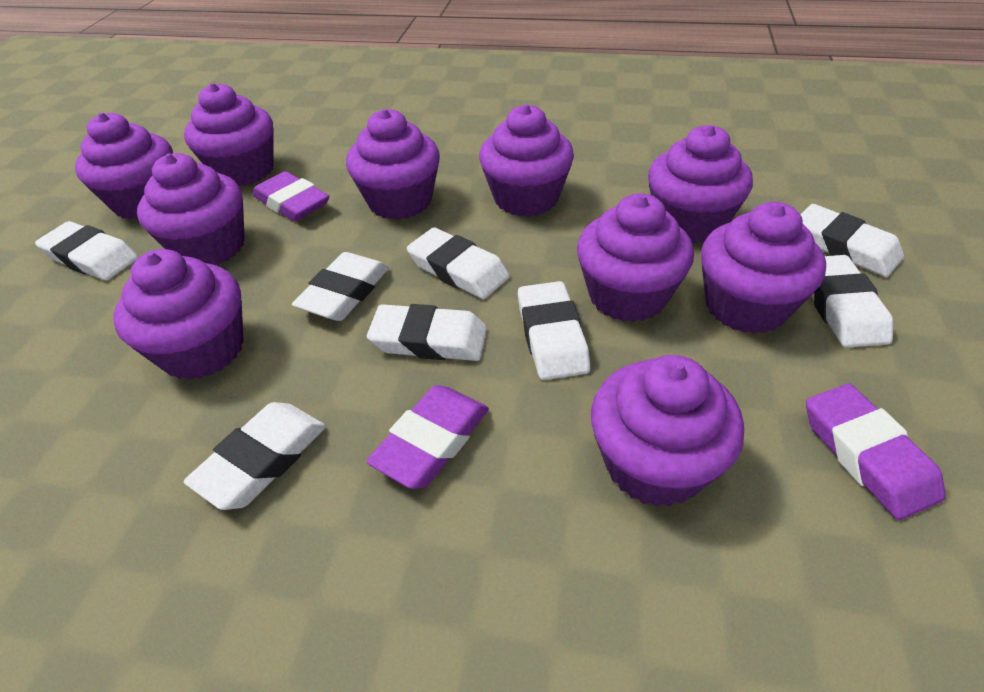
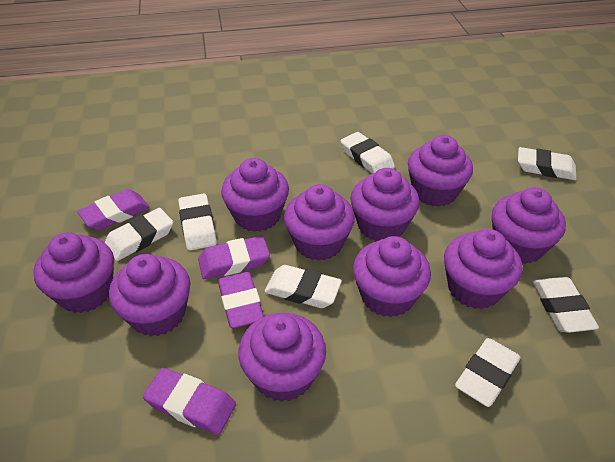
purple eraser: 3 -> 4
white eraser: 8 -> 7

